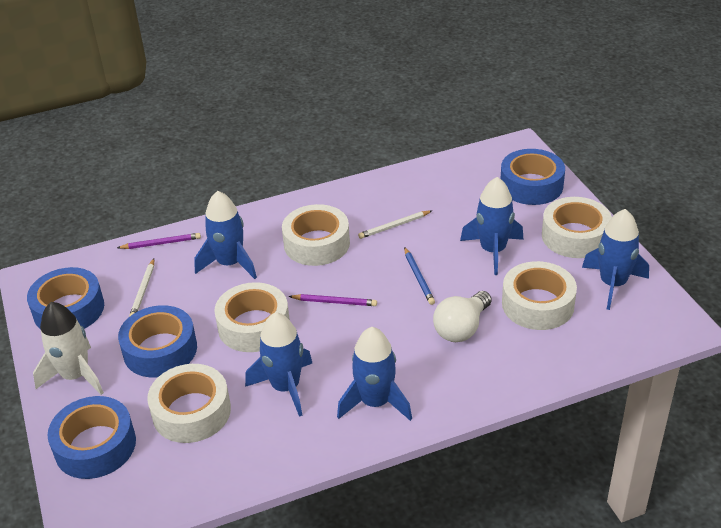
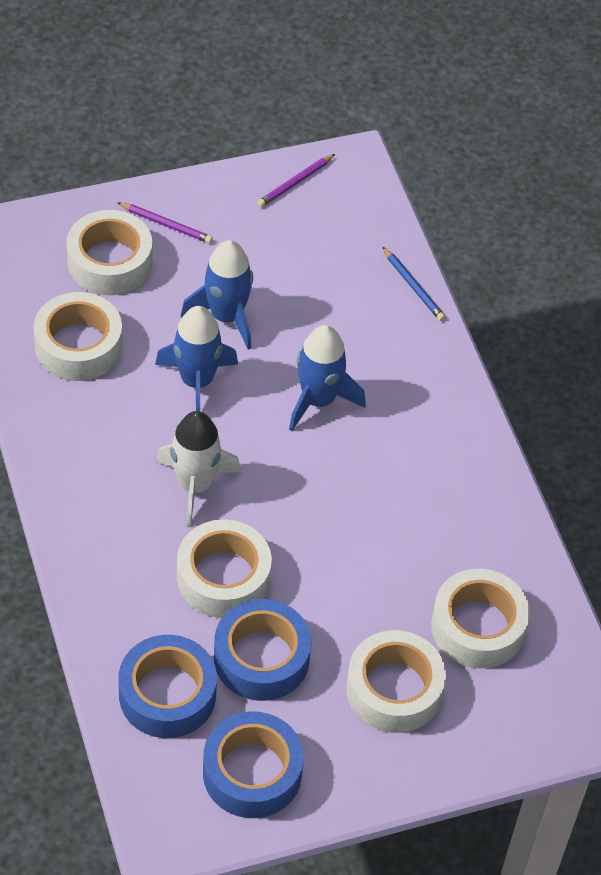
blue rocket: 5 -> 3
blue tape: 4 -> 3
white light bulb: 1 -> 0
white pencil: 2 -> 0

